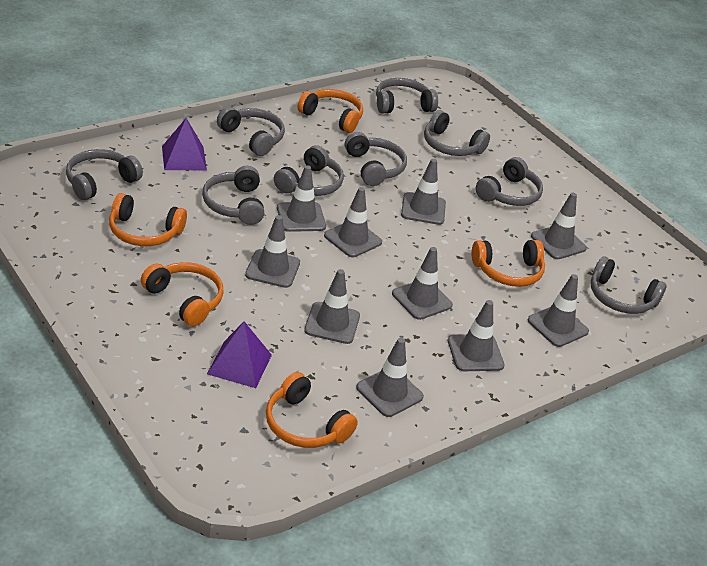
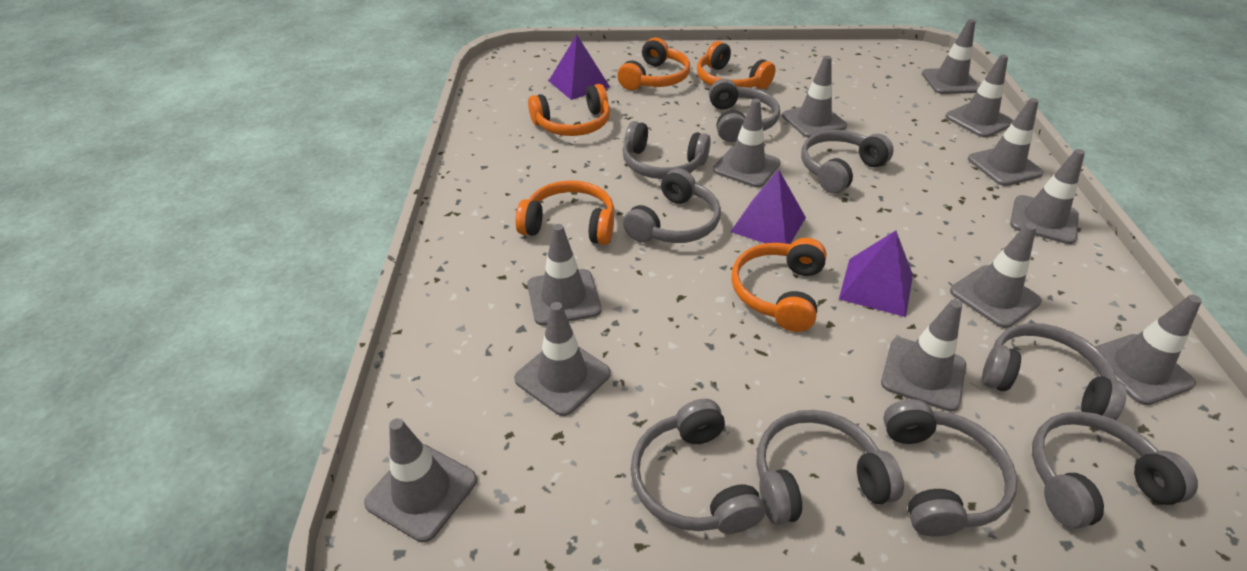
grey traffic cone: 10 -> 12
purple pyramid: 2 -> 3

